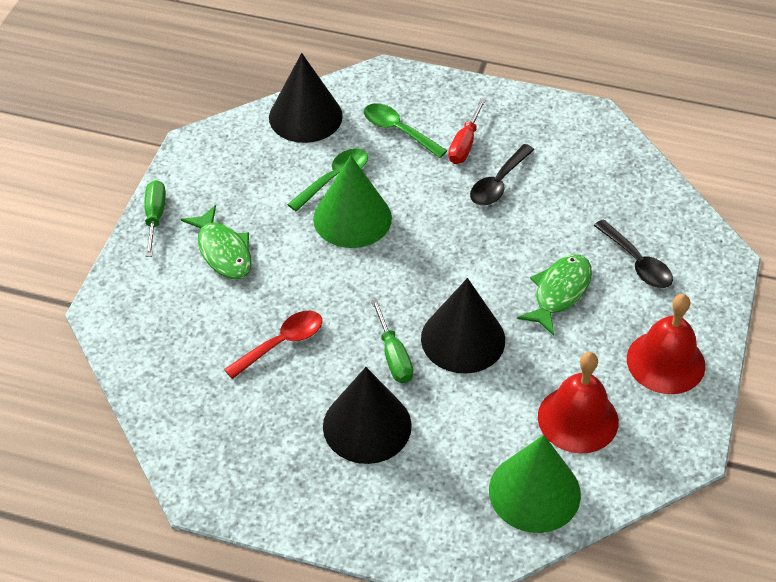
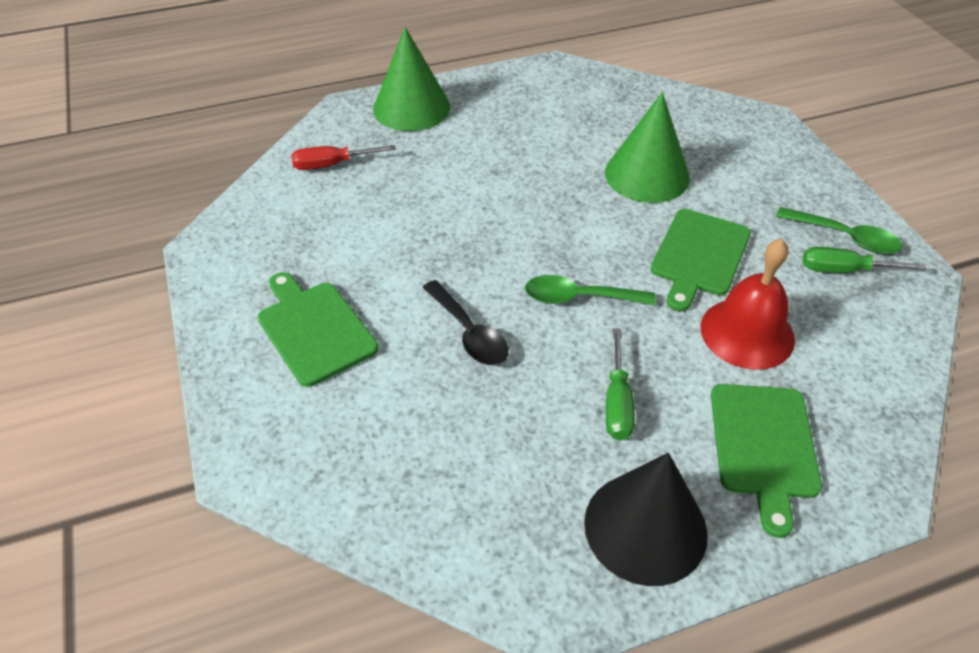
black cone: 3 -> 1
black spoon: 2 -> 1
green cutting board: 0 -> 3
green fish: 2 -> 0
red bell: 2 -> 1
red spoon: 1 -> 0

